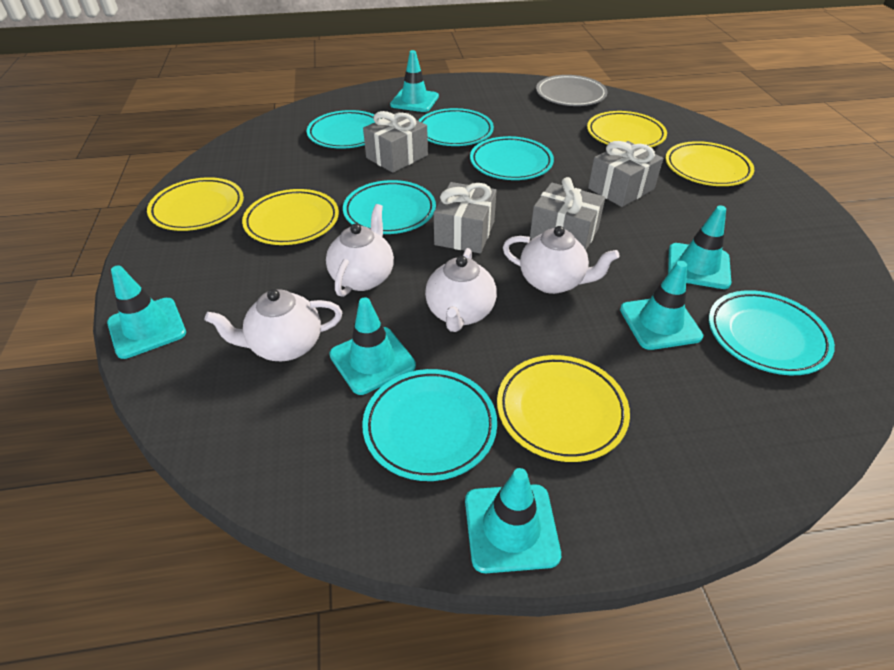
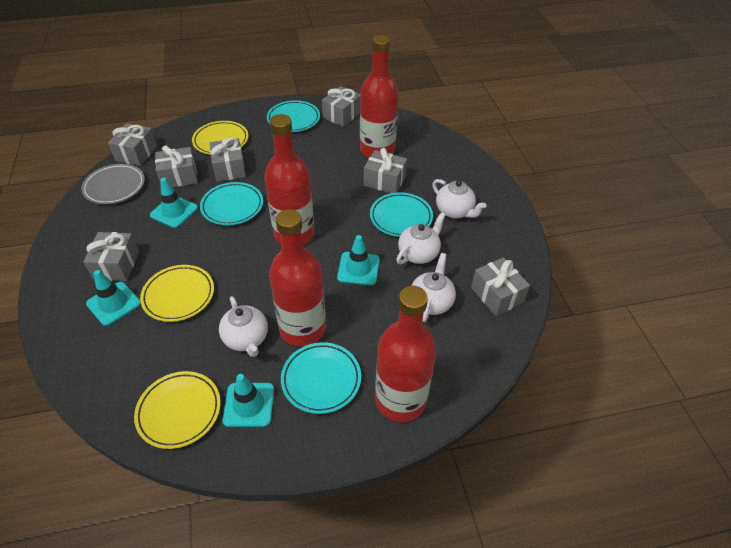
grey gift: 4 -> 7
red bottle: 0 -> 4
turquoise plate: 6 -> 4
turquoise traffic cone: 6 -> 4
yellow plate: 5 -> 3

